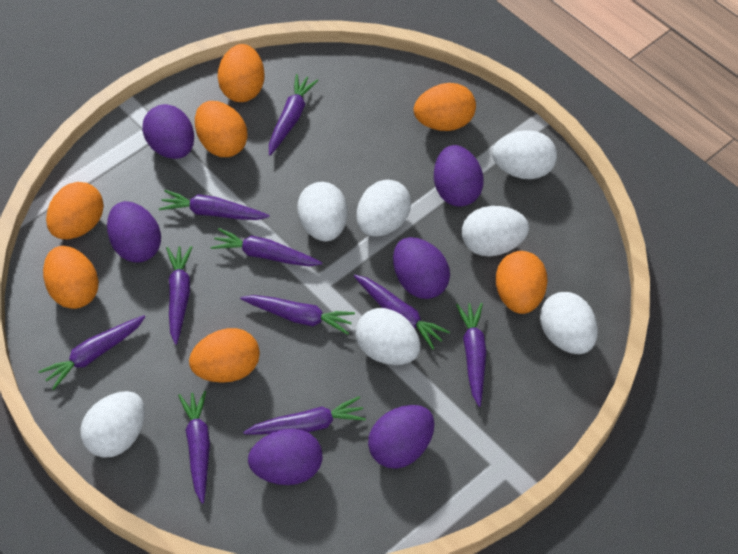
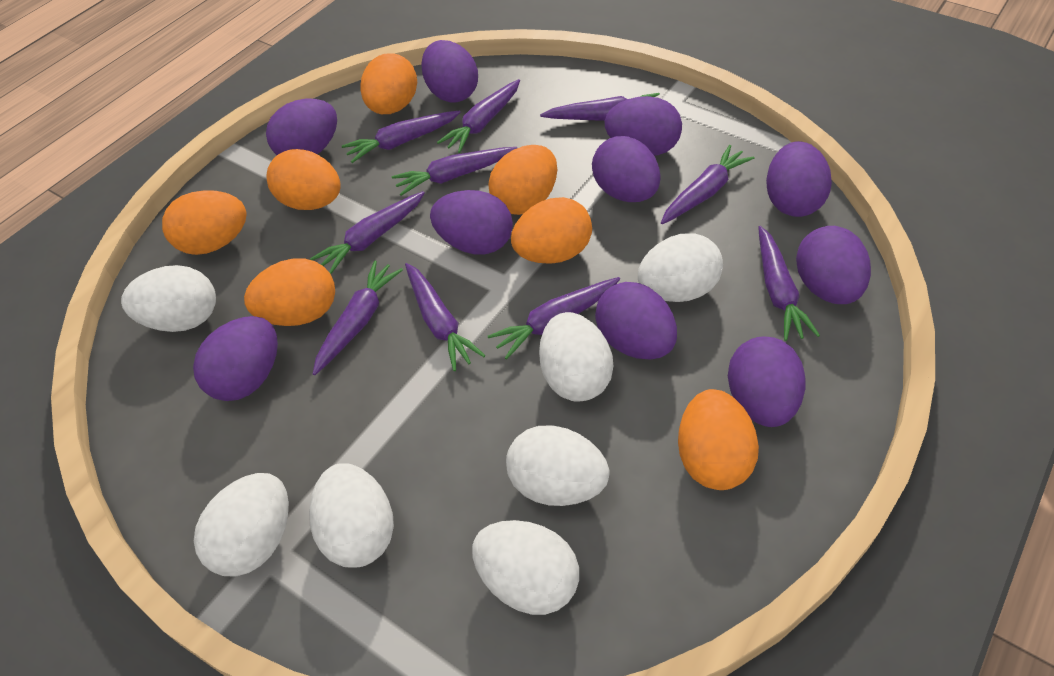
purple egg: 6 -> 10

